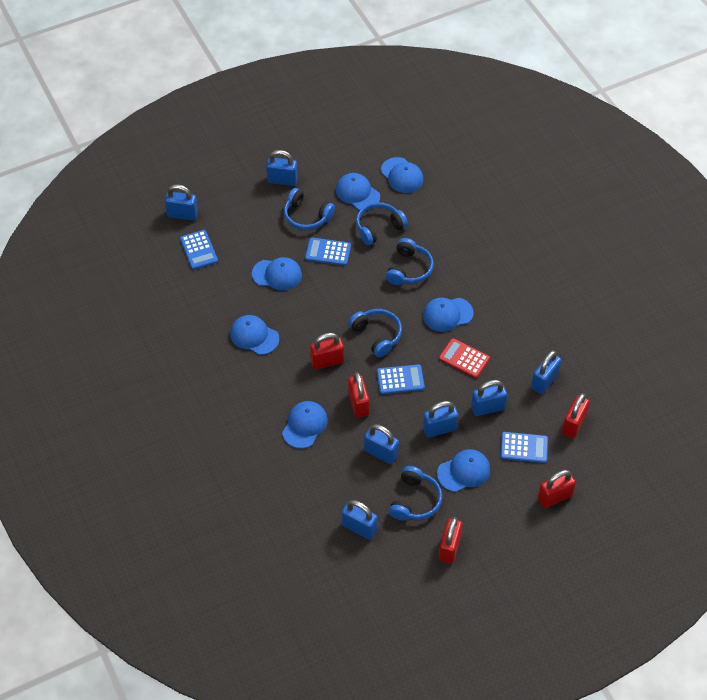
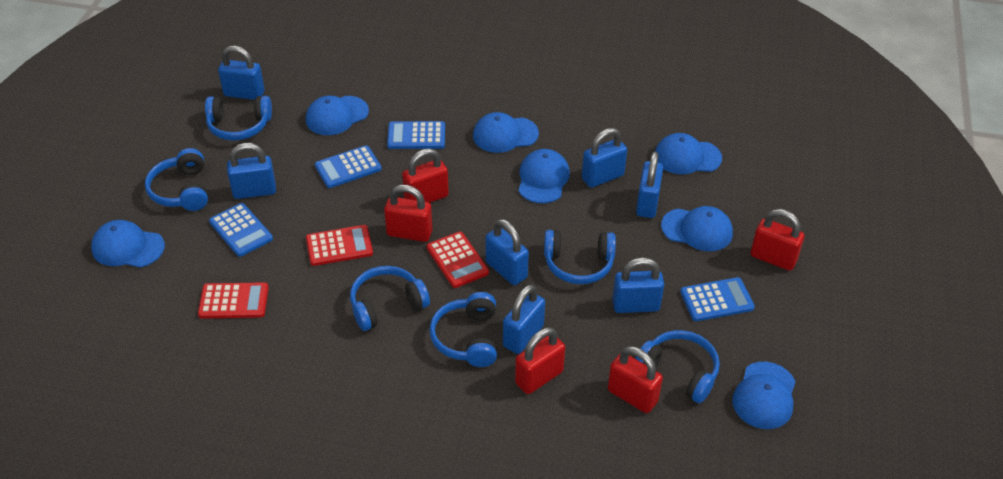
blue headphones: 5 -> 6
red calculator: 1 -> 3

